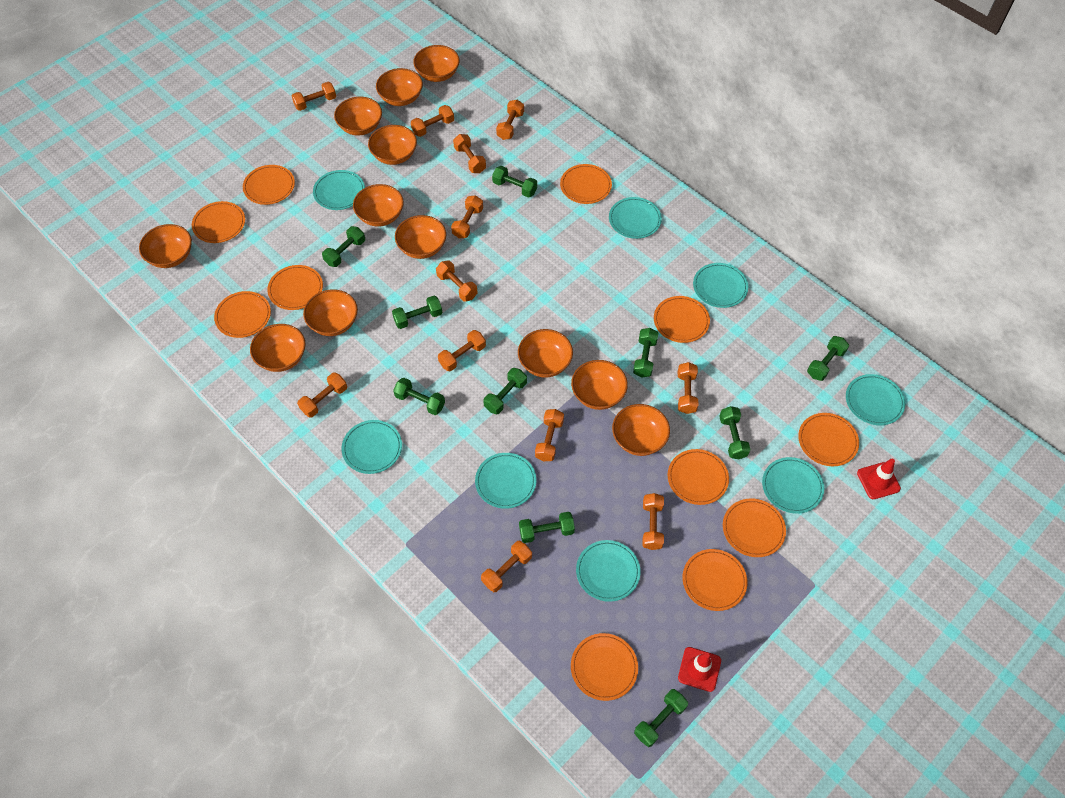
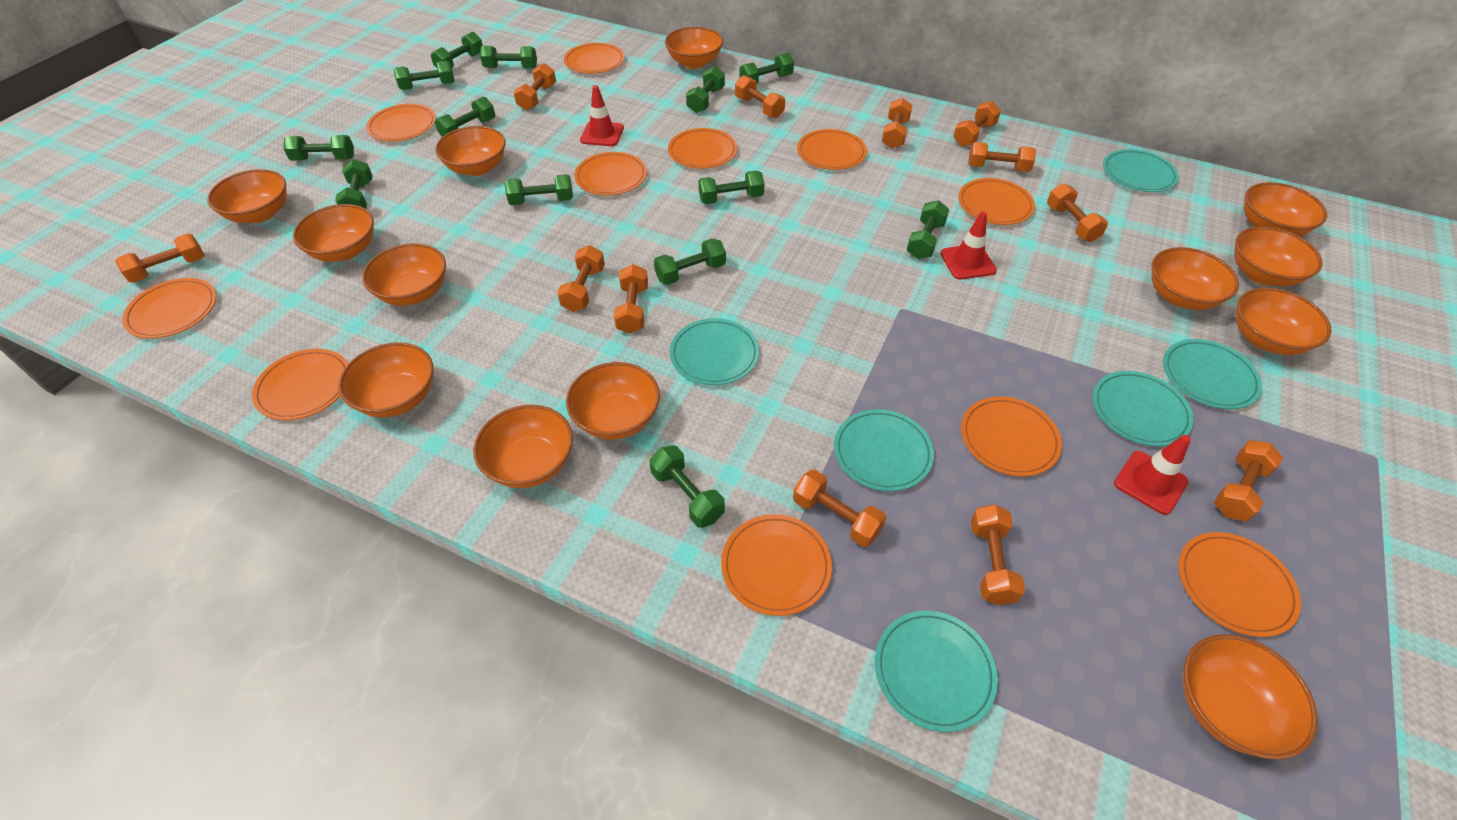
green dumbbell: 10 -> 13
orange bowl: 12 -> 13
red traffic cone: 2 -> 3
turquoise plate: 8 -> 6

